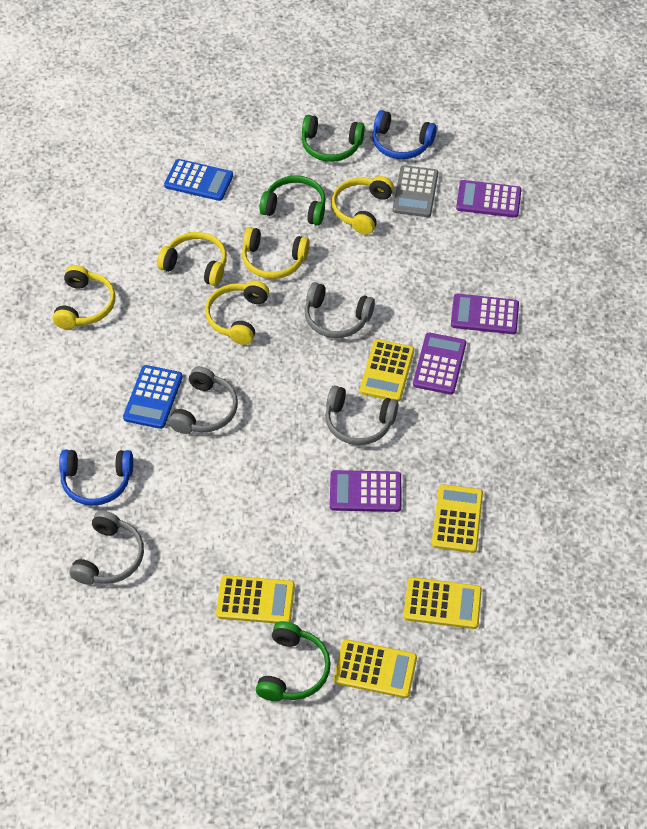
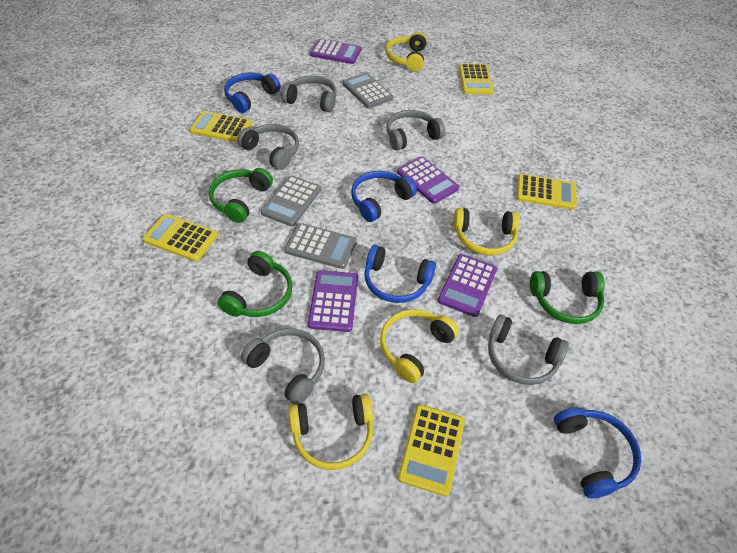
blue calculator: 2 -> 0
blue headphones: 2 -> 4
grey calculator: 1 -> 3
grey headphones: 4 -> 5
yellow headphones: 5 -> 4

